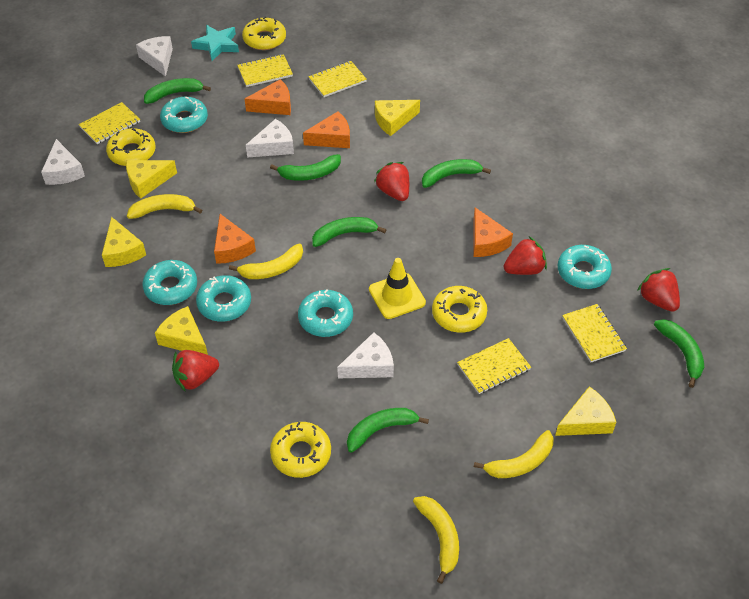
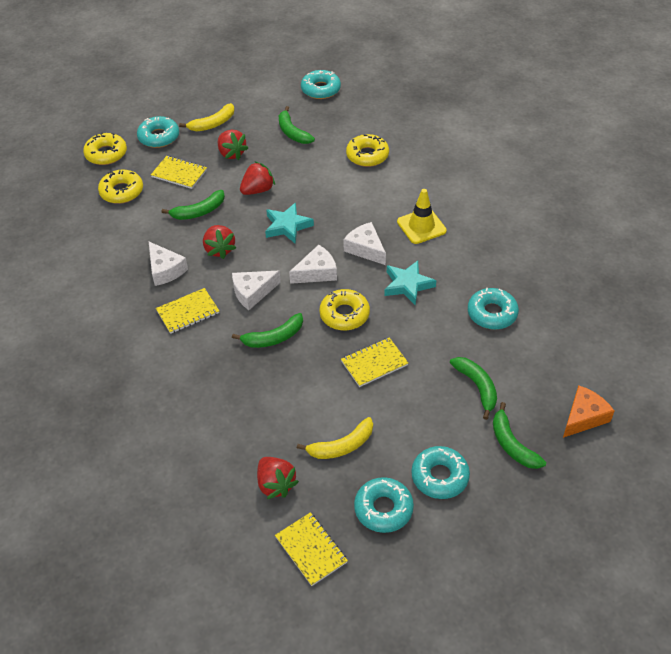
green banana: 6 -> 5
orange cheese: 4 -> 1
turquoise star: 1 -> 2
yellow banana: 4 -> 2
yellow cheese: 5 -> 0
yellow notebook: 5 -> 4

